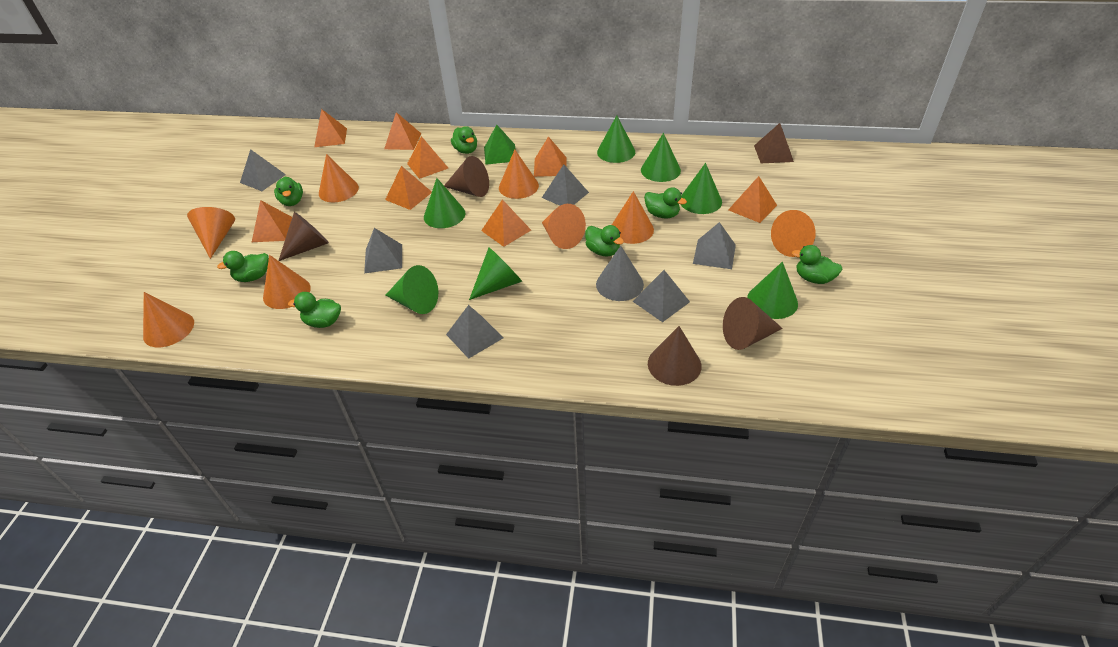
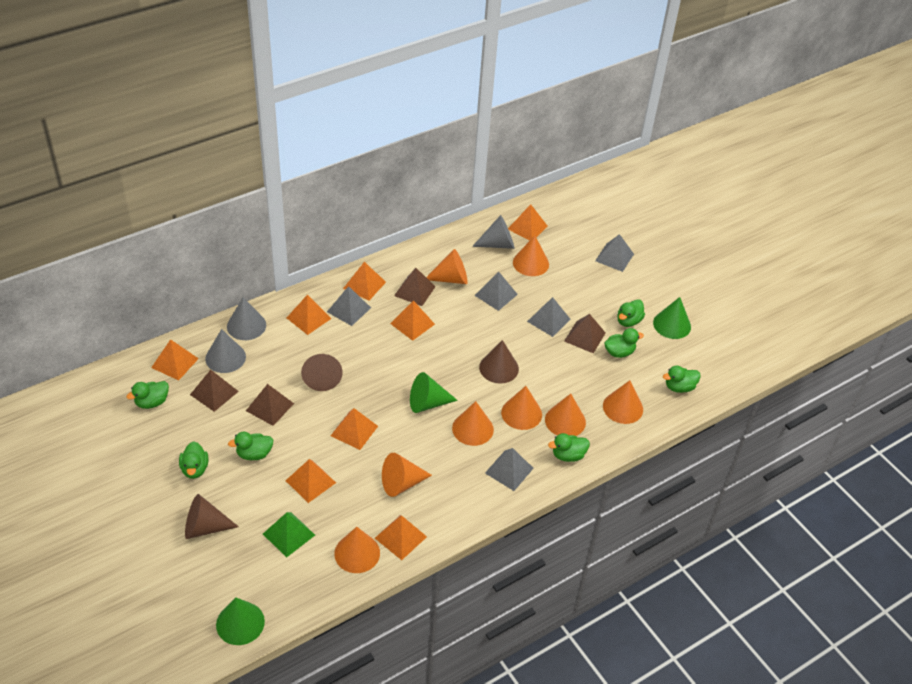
brown cone: 4 -> 3
brown pyramid: 1 -> 4
green cone: 7 -> 3
grey cone: 1 -> 3
grey pyramid: 6 -> 5

